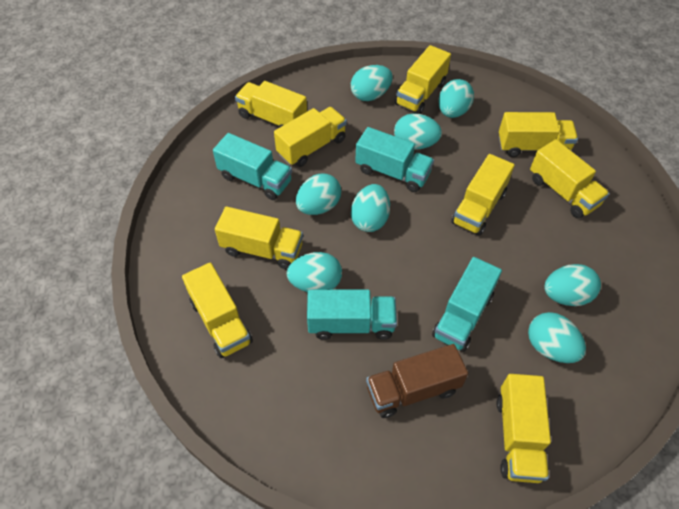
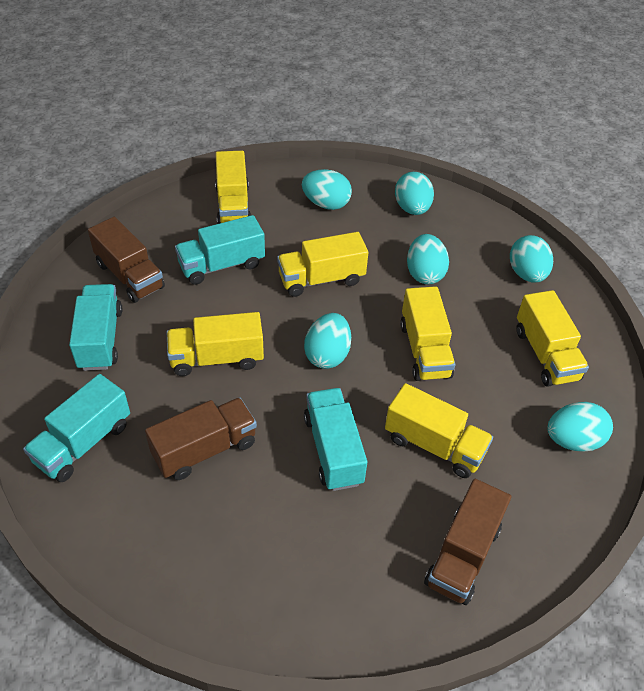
brown truck: 1 -> 3
turquoise egg: 8 -> 6
yellow truck: 9 -> 6

